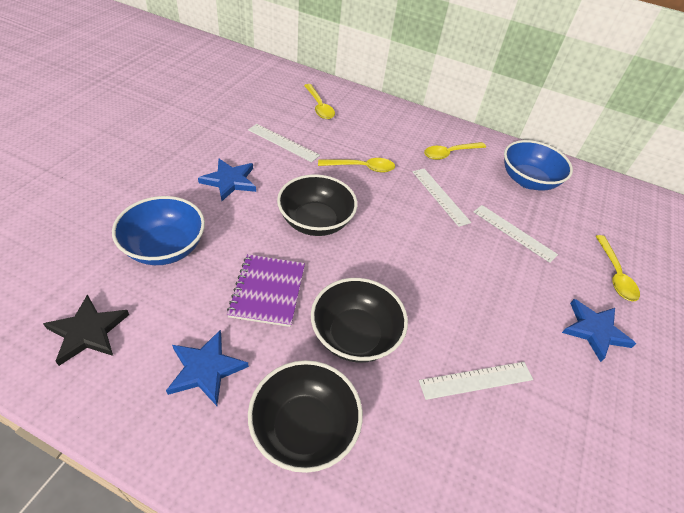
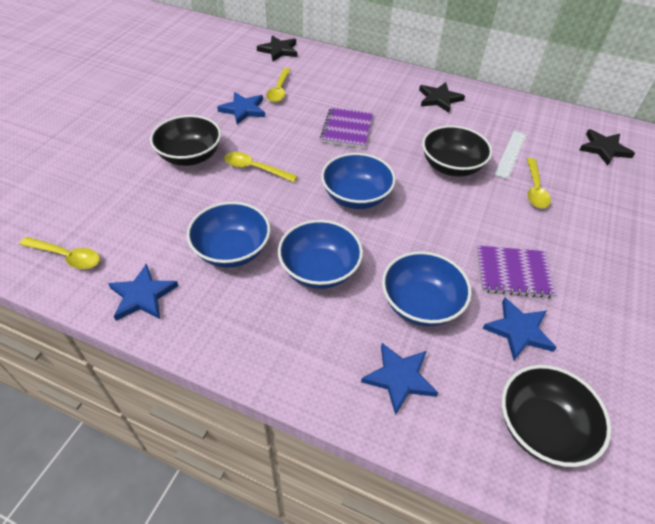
black star: 1 -> 3
blue bowl: 2 -> 4
blue star: 3 -> 4
purple notebook: 1 -> 2
white ruler: 4 -> 1

